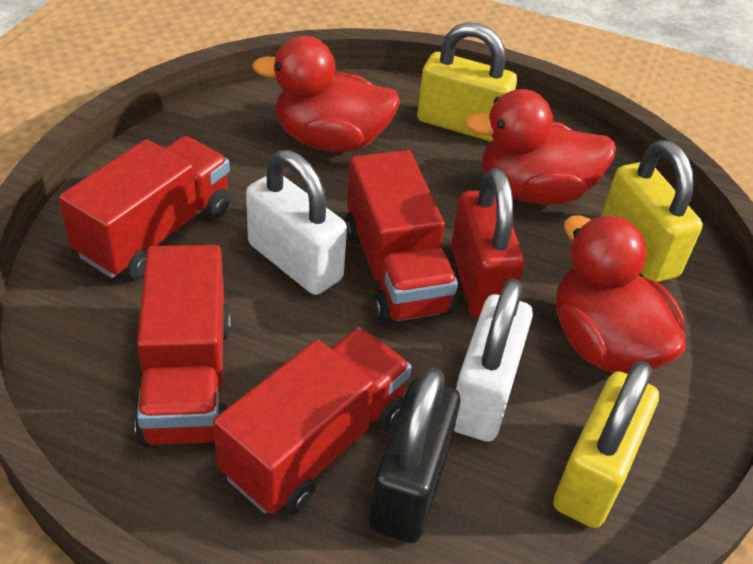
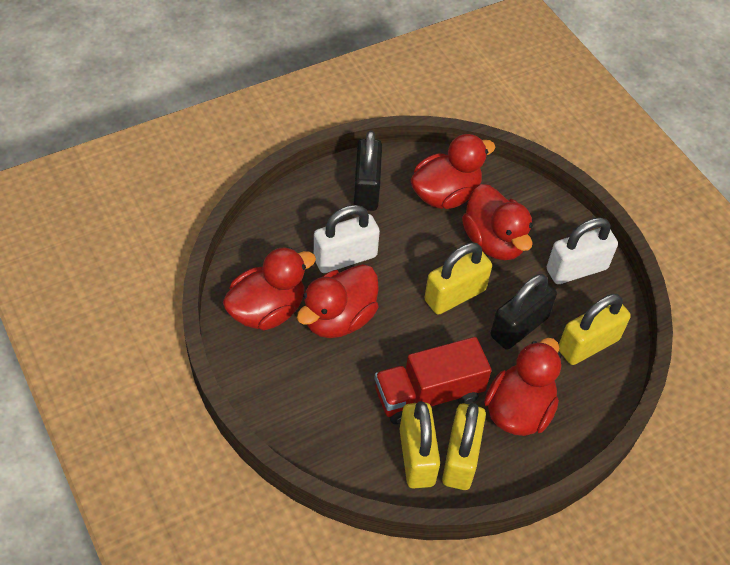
black padlock: 1 -> 2
red duck: 3 -> 5
red padlock: 1 -> 0
red truck: 4 -> 1
yellow padlock: 3 -> 4

